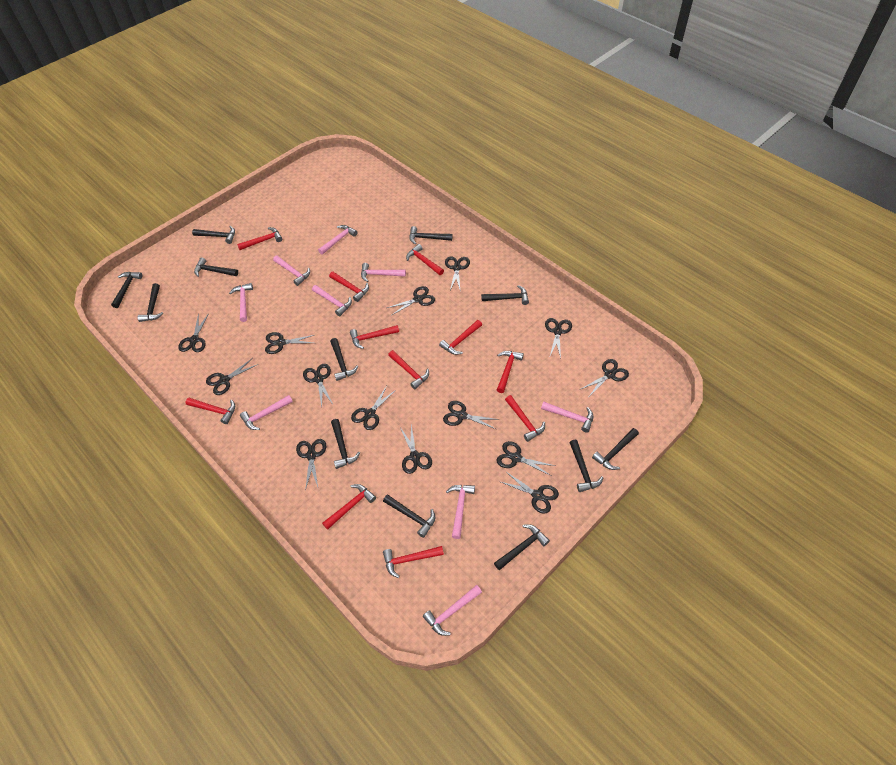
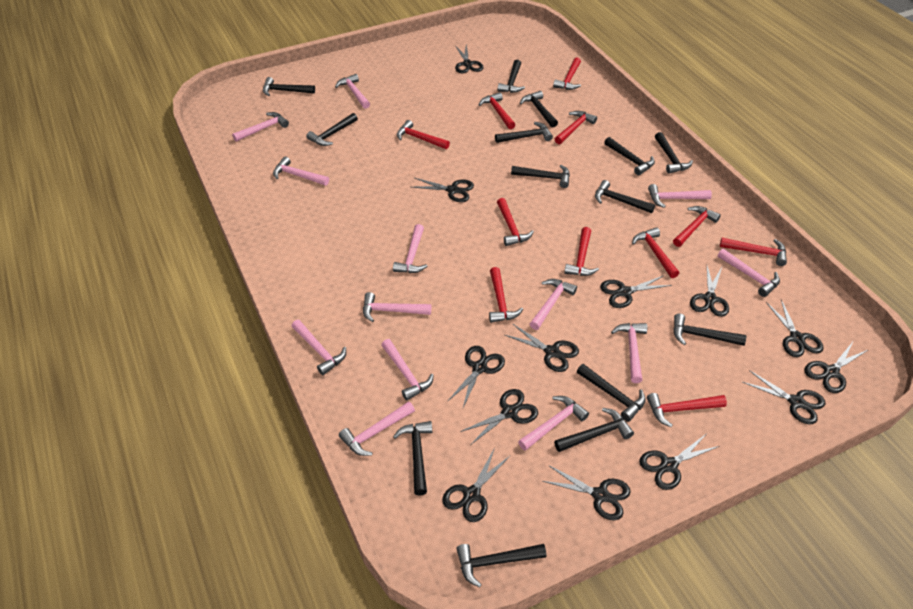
black hammer: 12 -> 14
black scissors: 14 -> 13
pink hammer: 9 -> 13

